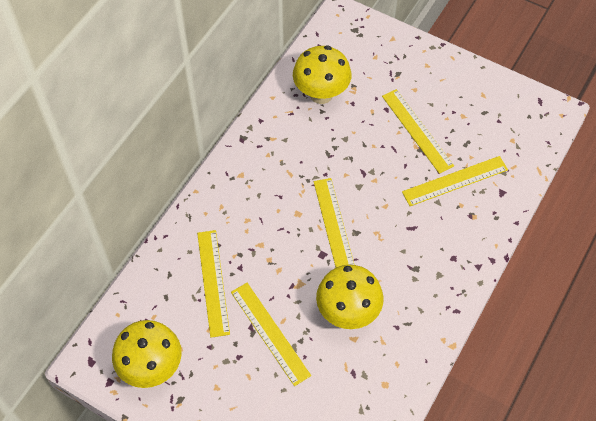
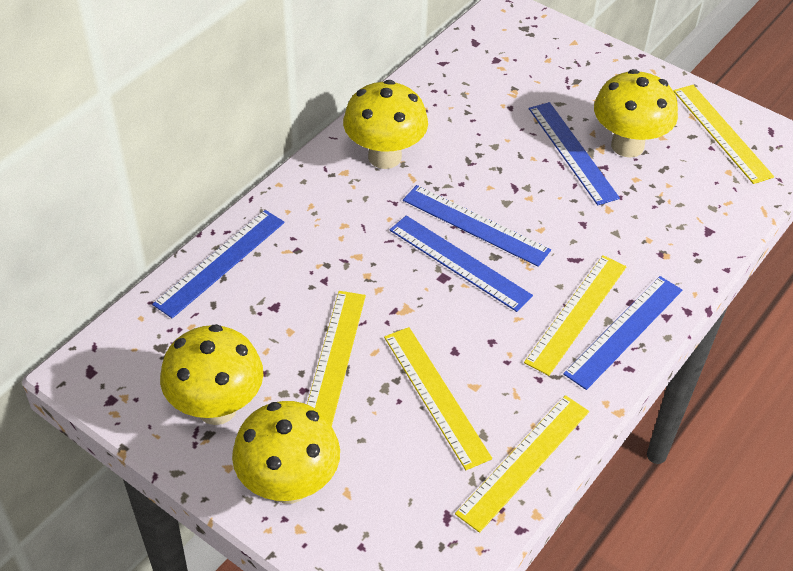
blue ruler: 0 -> 5
yellow mushroom: 3 -> 4

